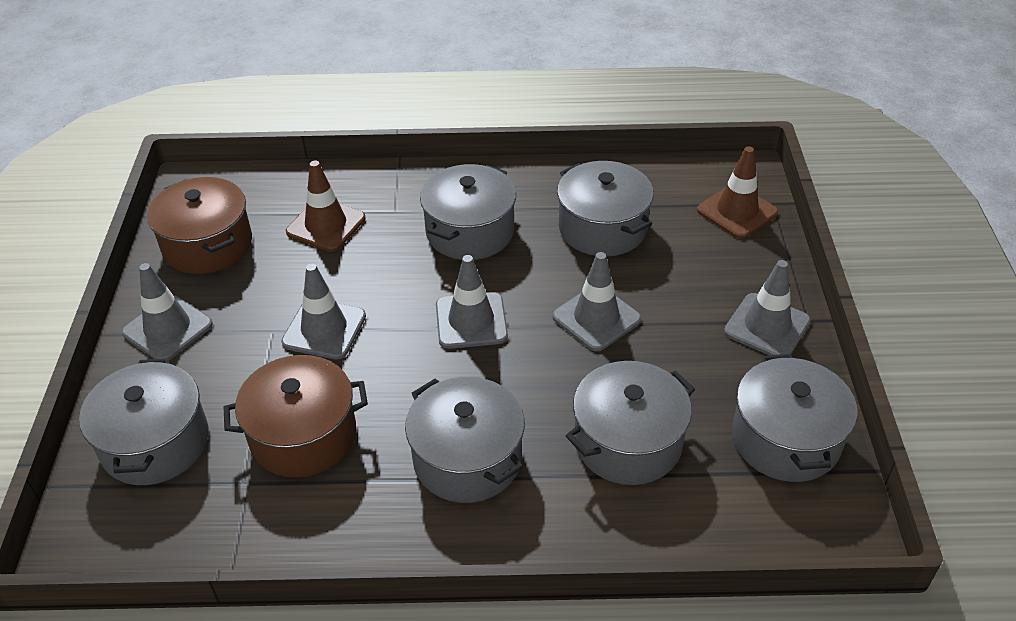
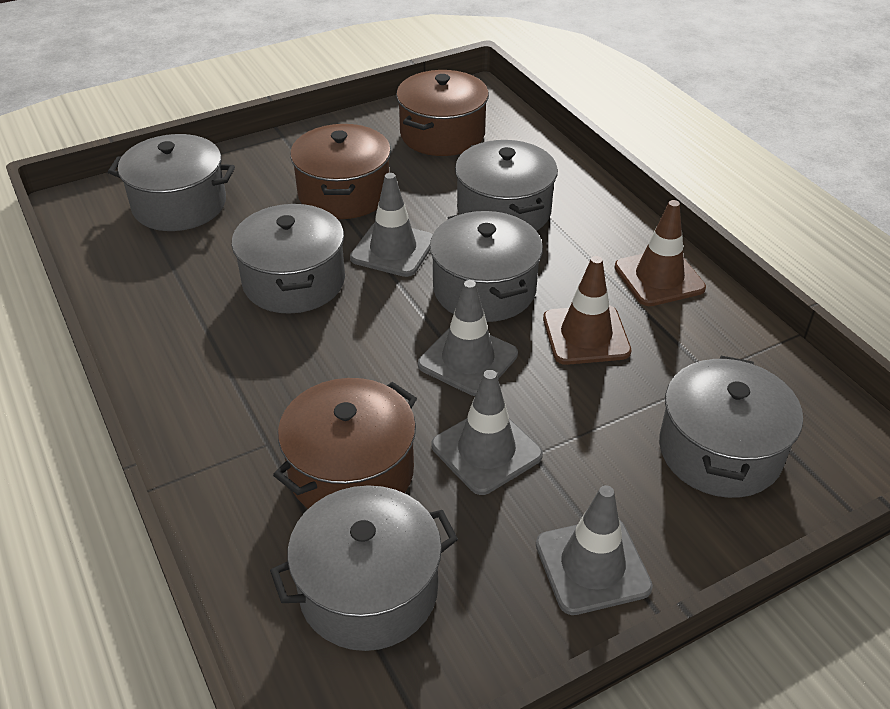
brown pot: 2 -> 3
grey traffic cone: 5 -> 4

